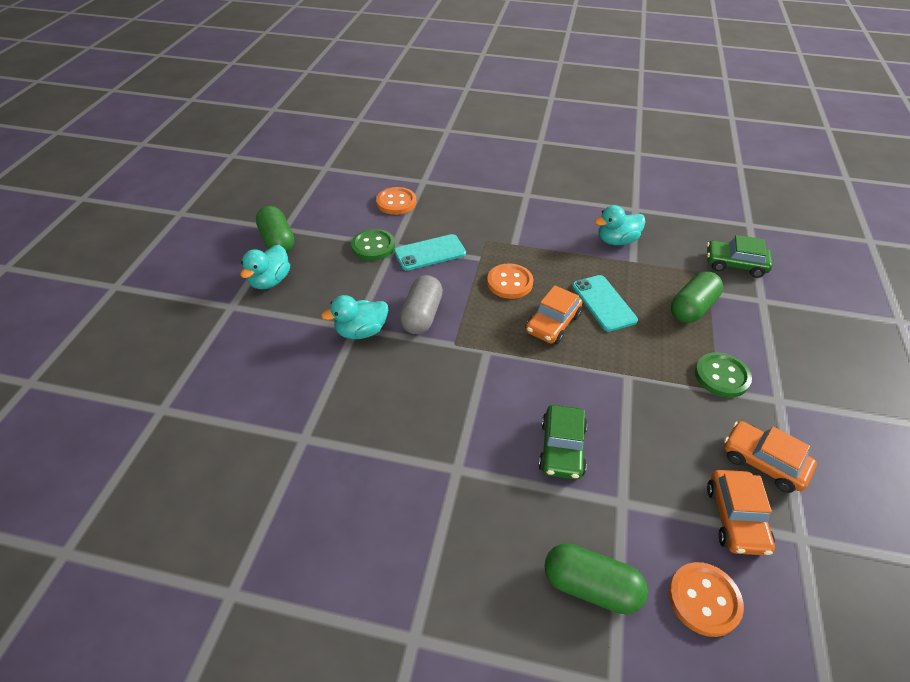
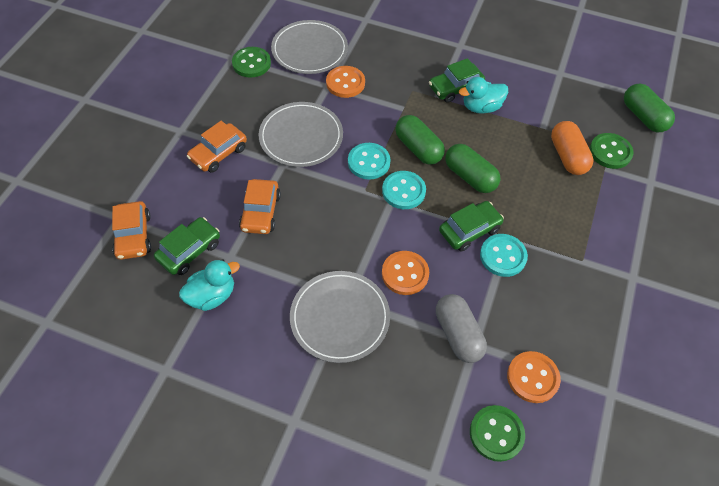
green button: 2 -> 3
green car: 2 -> 3
grey plate: 0 -> 3
orange capsule: 0 -> 1
turquoise button: 0 -> 3
turquoise duck: 3 -> 2
turquoise phone: 2 -> 0

